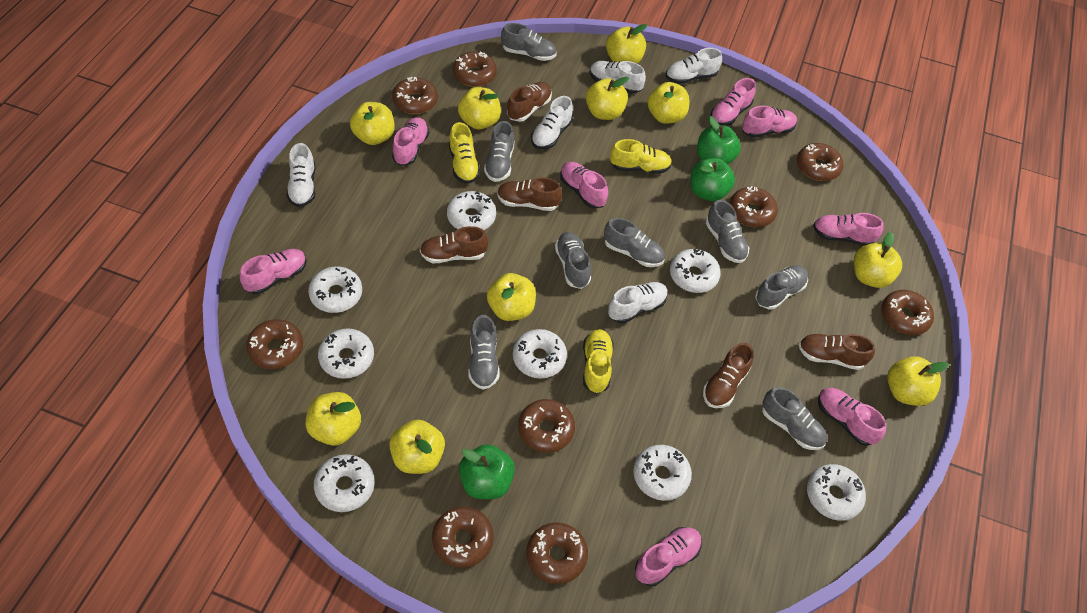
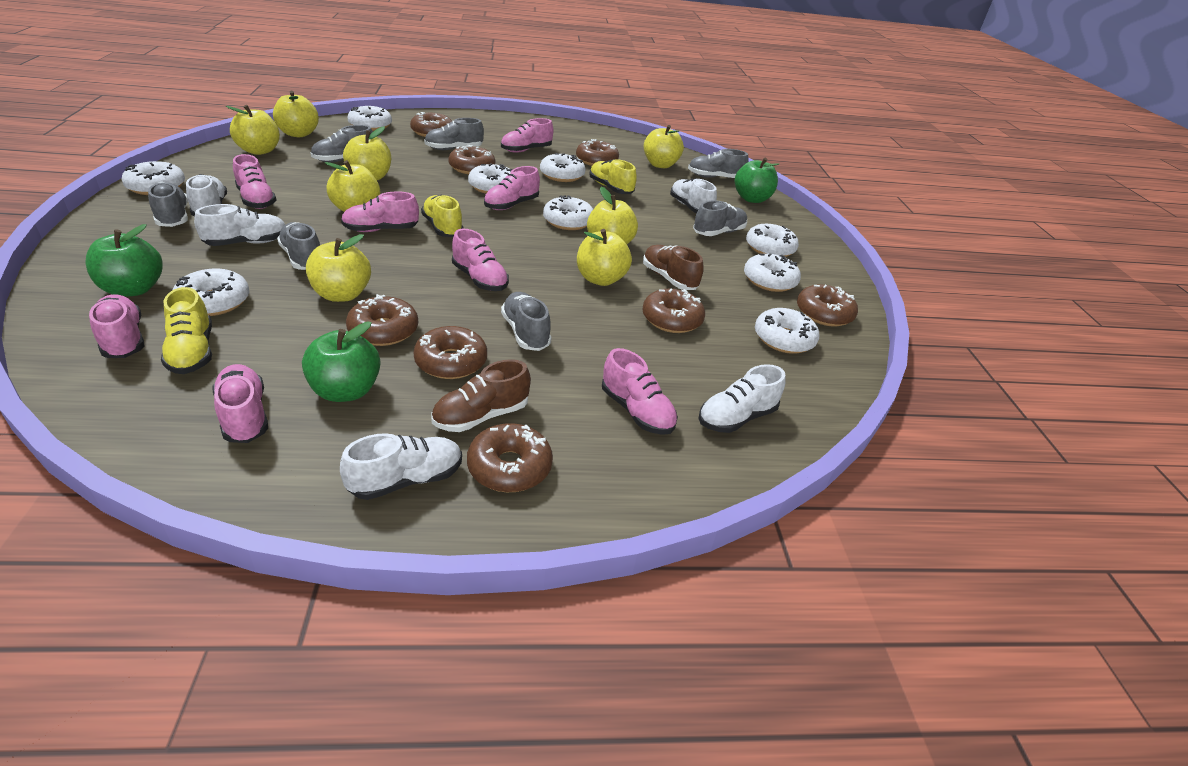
brown donut: 9 -> 8
brown shoe: 5 -> 2
grey shoe: 8 -> 7
white donut: 8 -> 9
yellow apple: 10 -> 8

